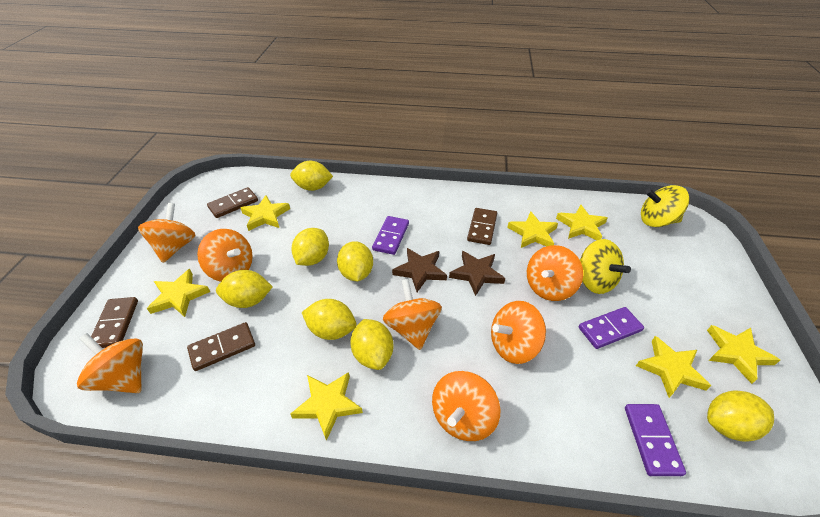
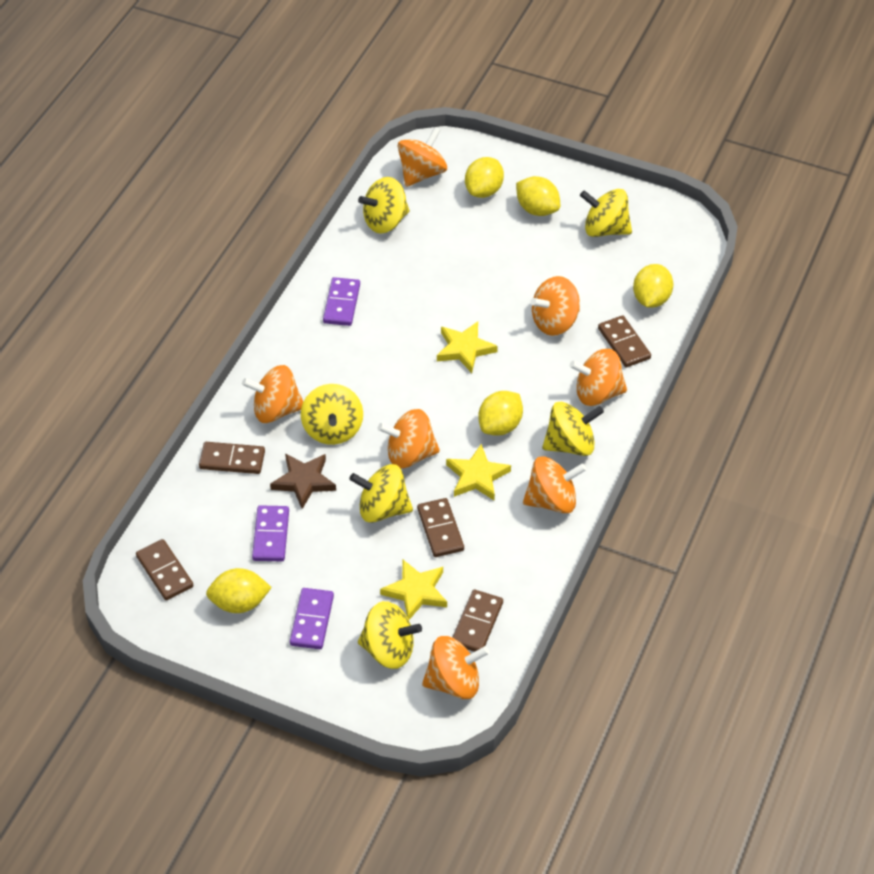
brown domino: 4 -> 5
brown star: 2 -> 1
yellow lemon: 7 -> 5
yellow spinning top: 2 -> 6
yellow star: 7 -> 3

